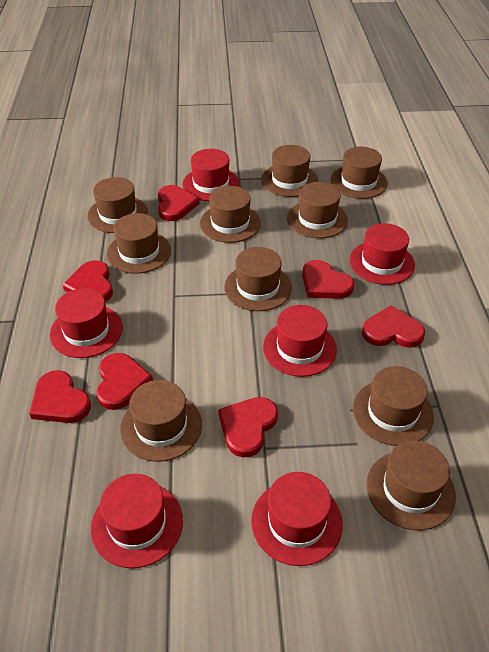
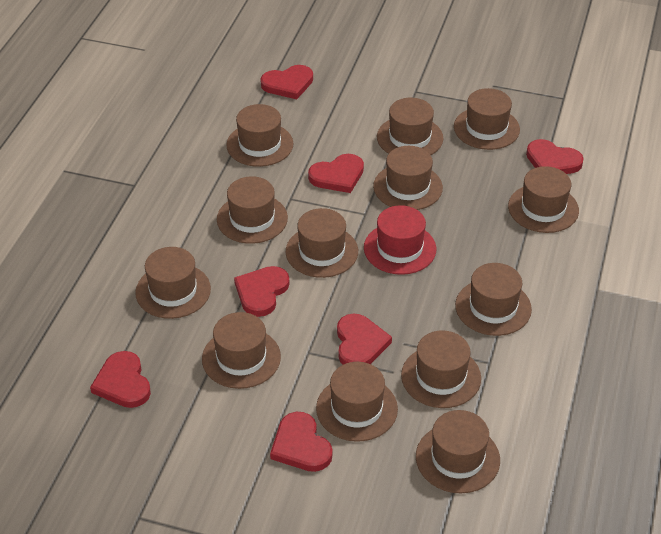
brown hat: 10 -> 13
red hat: 6 -> 1

